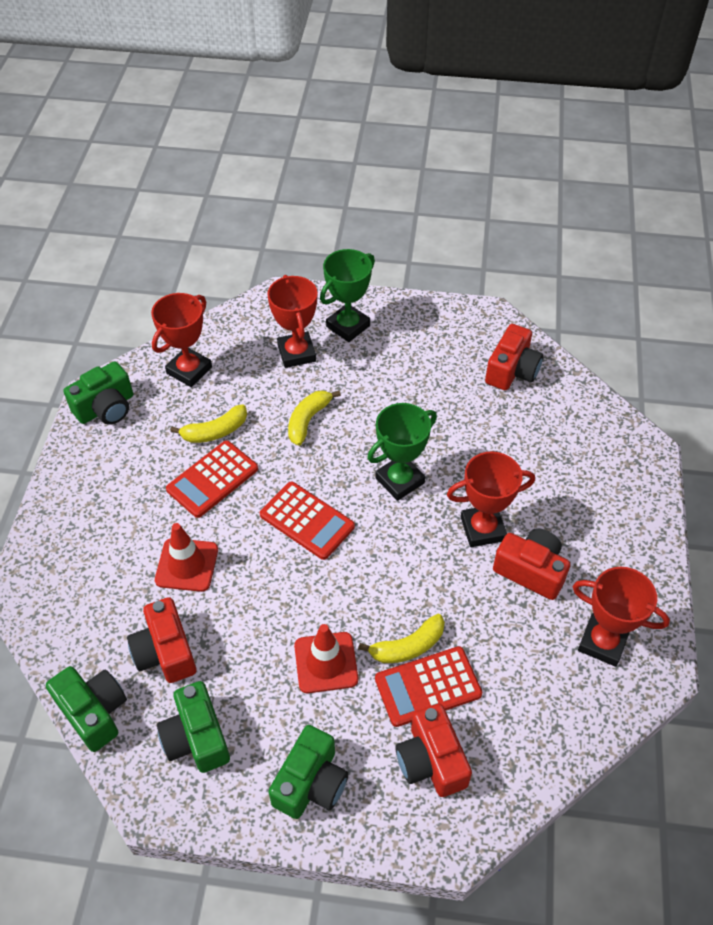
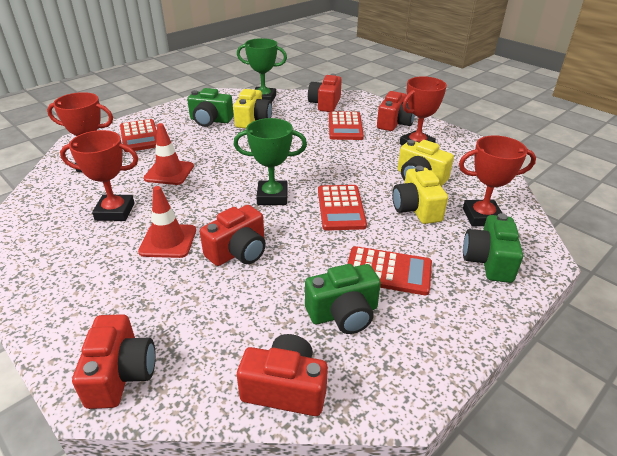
green camera: 4 -> 3
red calculator: 3 -> 4
red camera: 4 -> 5
yellow banana: 3 -> 0
yellow camera: 0 -> 3

